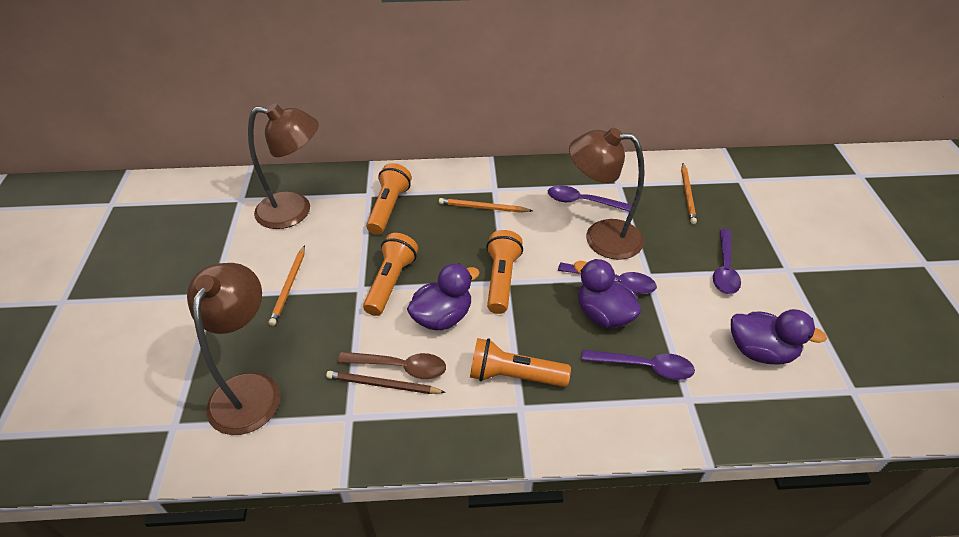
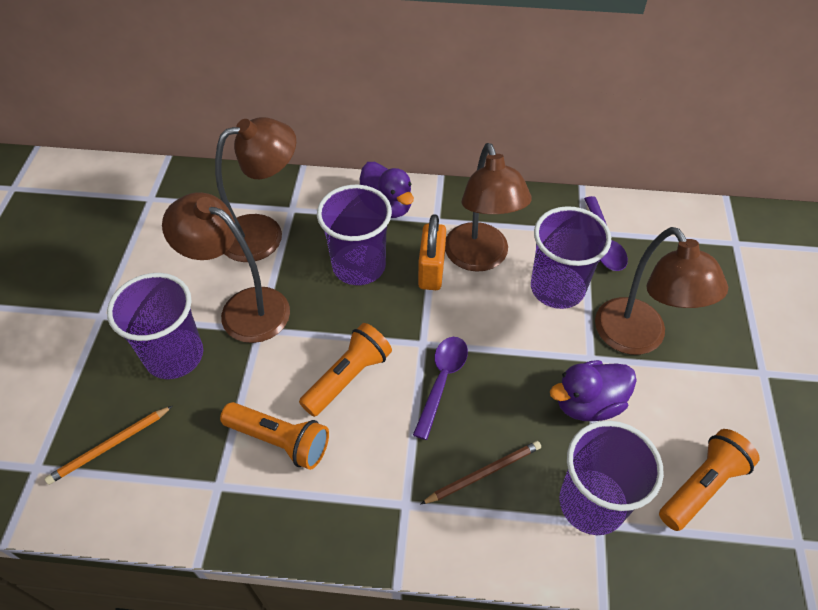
brown lamp: 3 -> 4
brown spoon: 1 -> 0
orange flashlight: 4 -> 3
orange padlock: 0 -> 1
orange pencil: 3 -> 1
purple cup: 0 -> 4
purple duck: 3 -> 2
purple spoon: 4 -> 2

